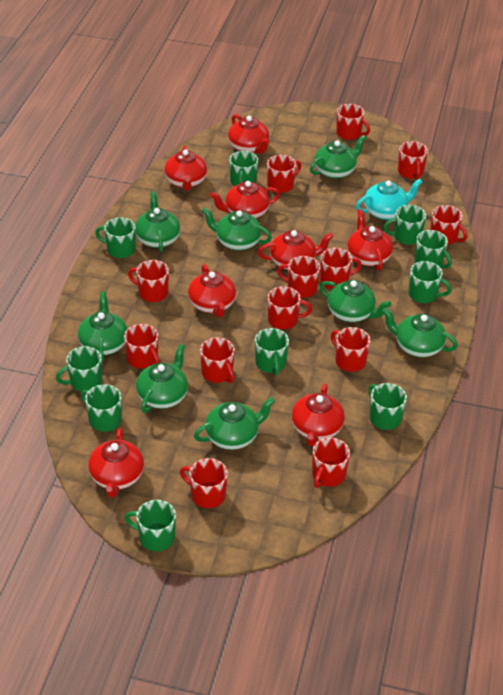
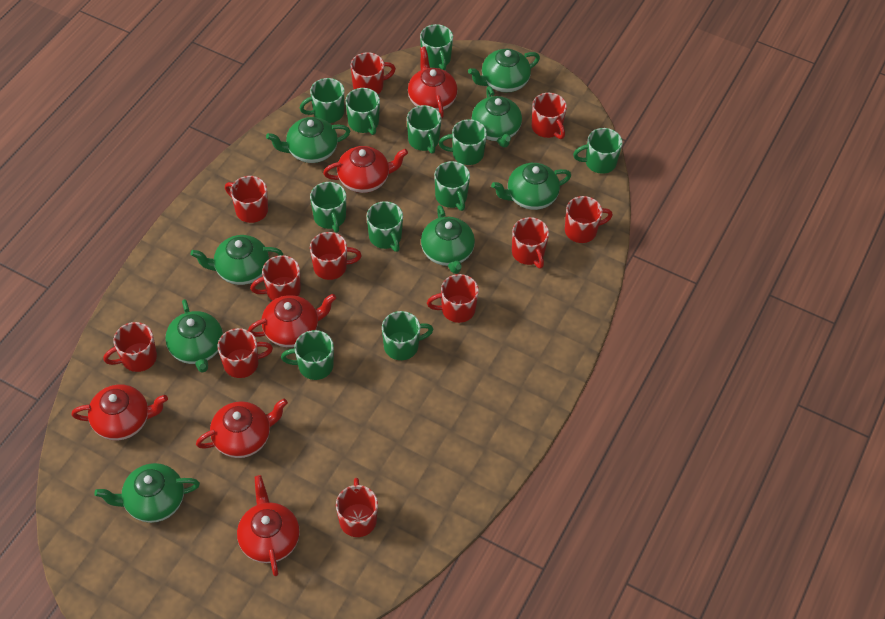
green mug: 10 -> 11
red mug: 13 -> 11
red teapot: 8 -> 6
turquoise teapot: 1 -> 0

